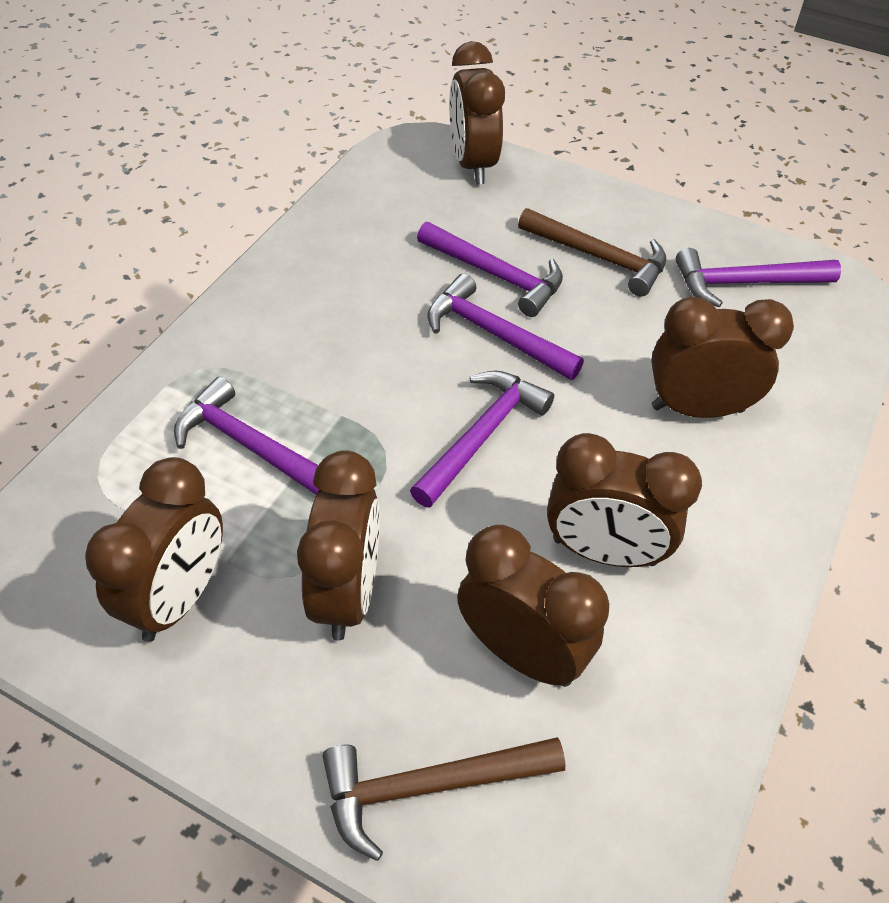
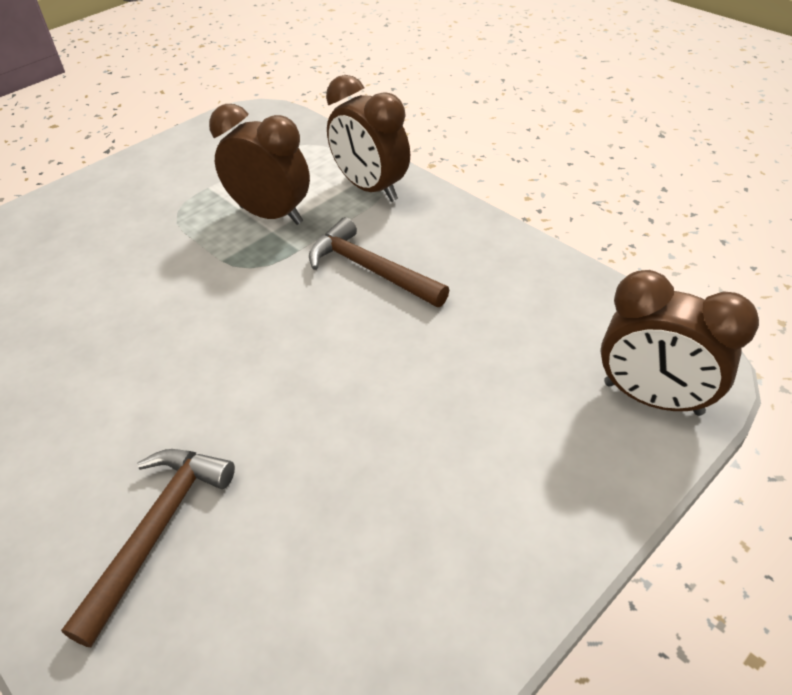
brown clock: 6 -> 3
purple hammer: 5 -> 0

